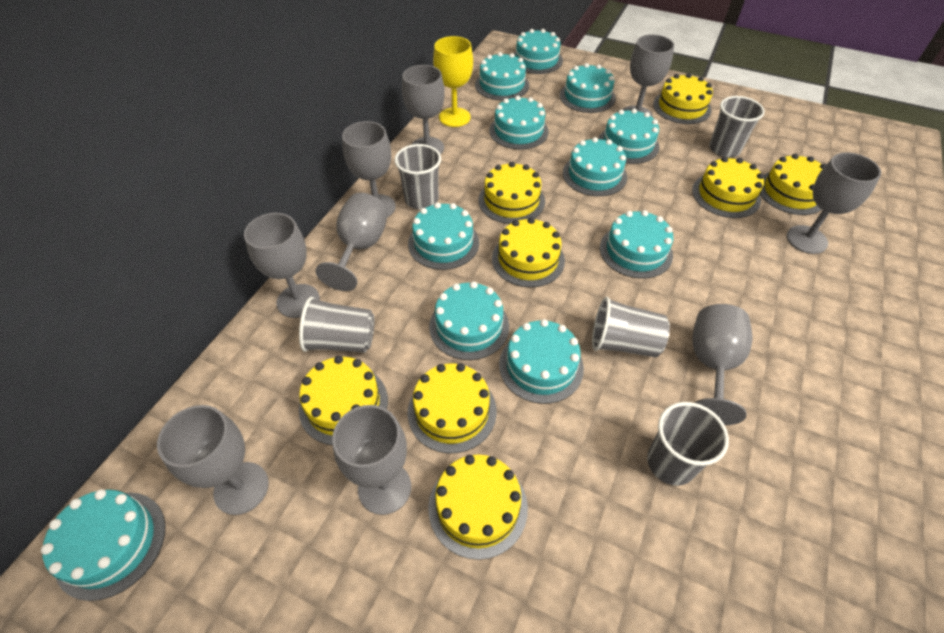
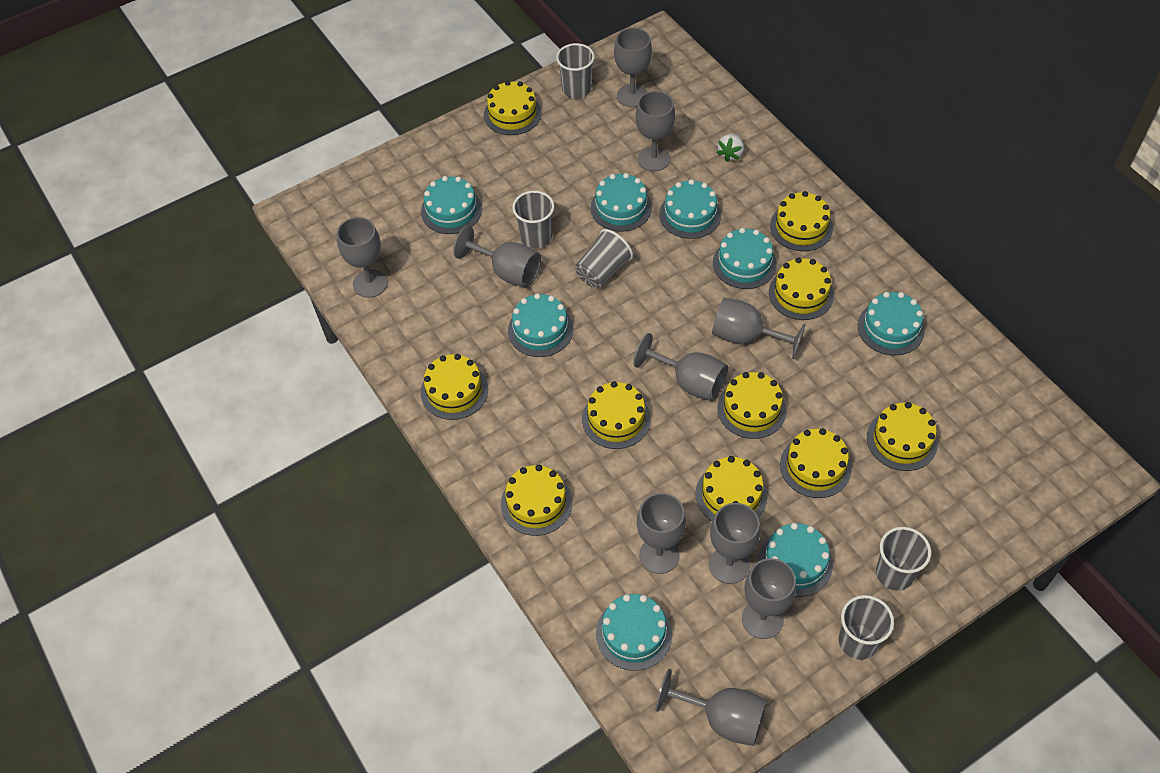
grey goblet: 9 -> 10
turquoise cake: 11 -> 8
white strawberry: 0 -> 1
yellow cake: 8 -> 10
yellow goblet: 1 -> 0

